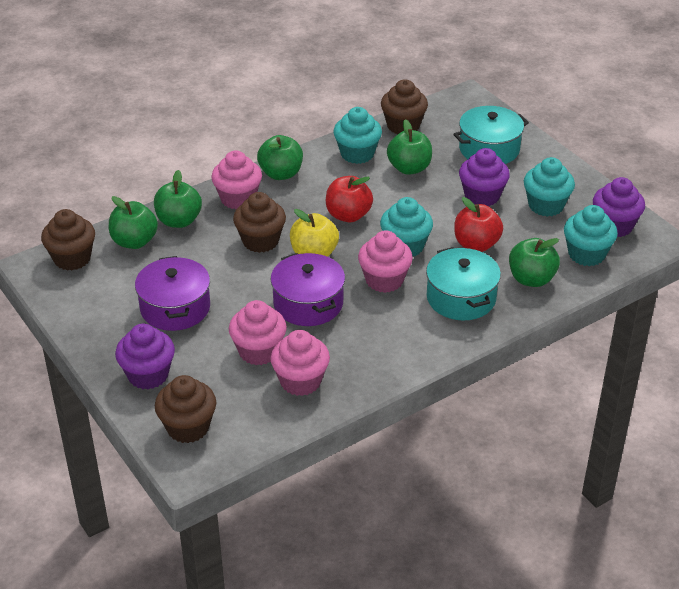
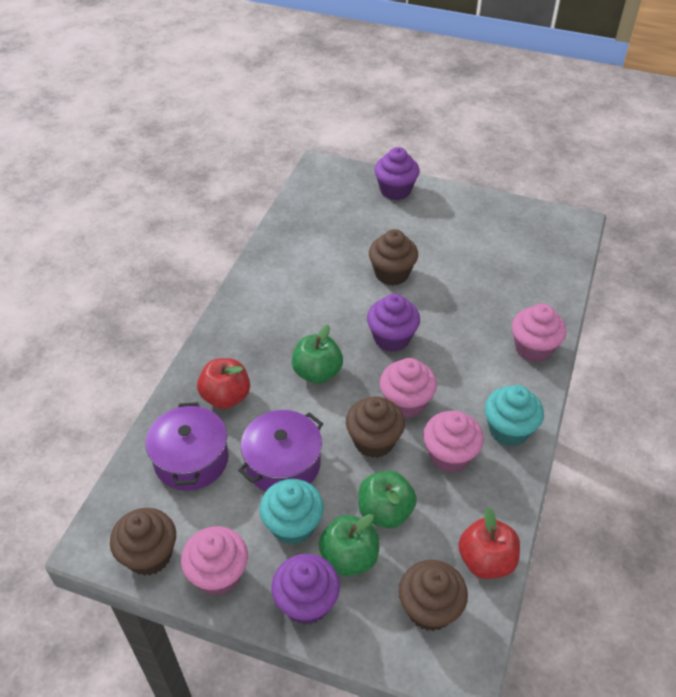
green apple: 5 -> 3
turquoise cupcake: 4 -> 2
turquoise pot: 2 -> 0
yellow apple: 1 -> 0

